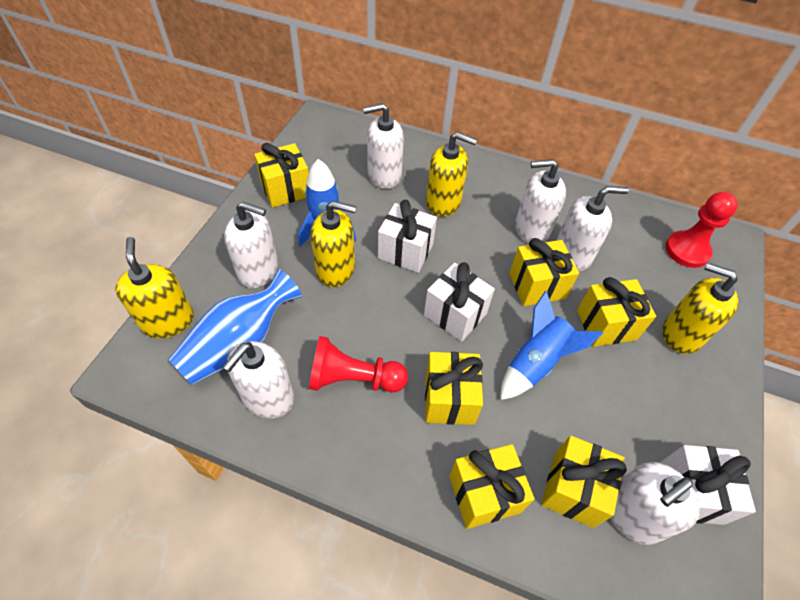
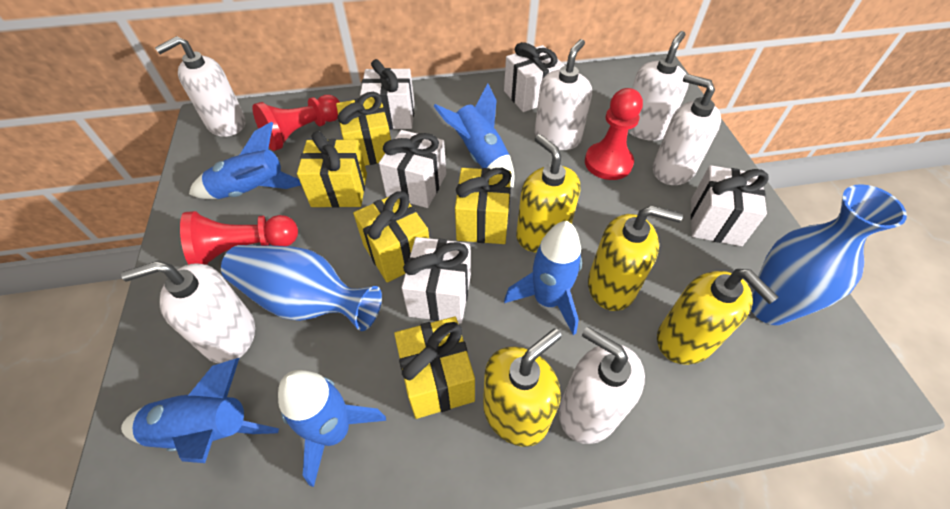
blue rocket: 2 -> 5
blue vase: 1 -> 2
red pawn: 2 -> 3
white gift: 3 -> 5
yellow gift: 6 -> 5

